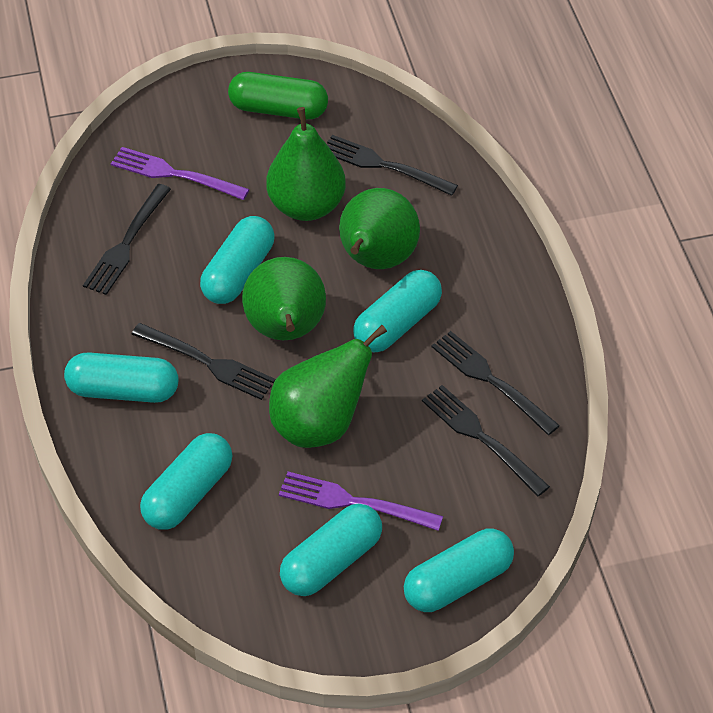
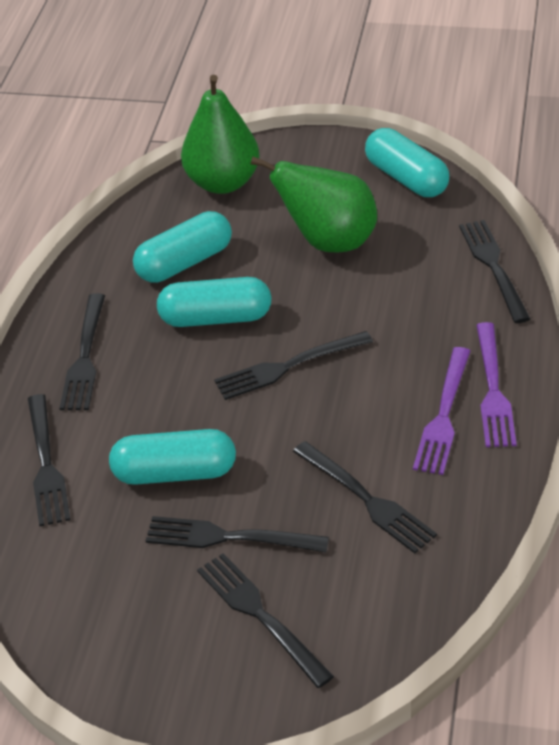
black fork: 5 -> 7
green capsule: 1 -> 0
green pear: 4 -> 2
turquoise capsule: 6 -> 4

